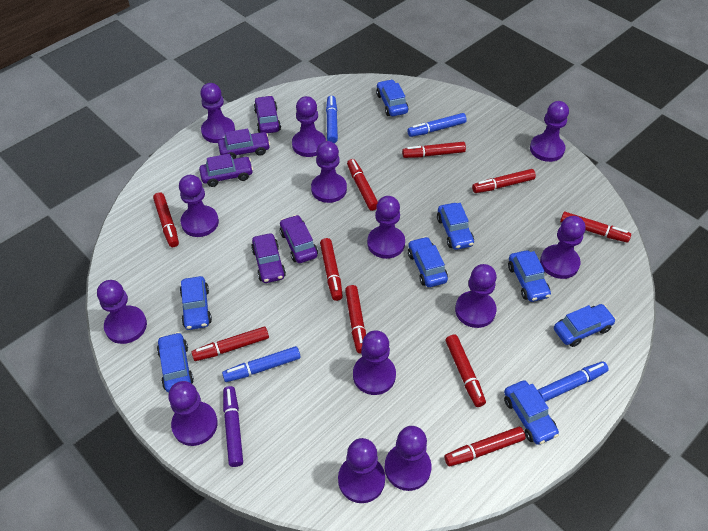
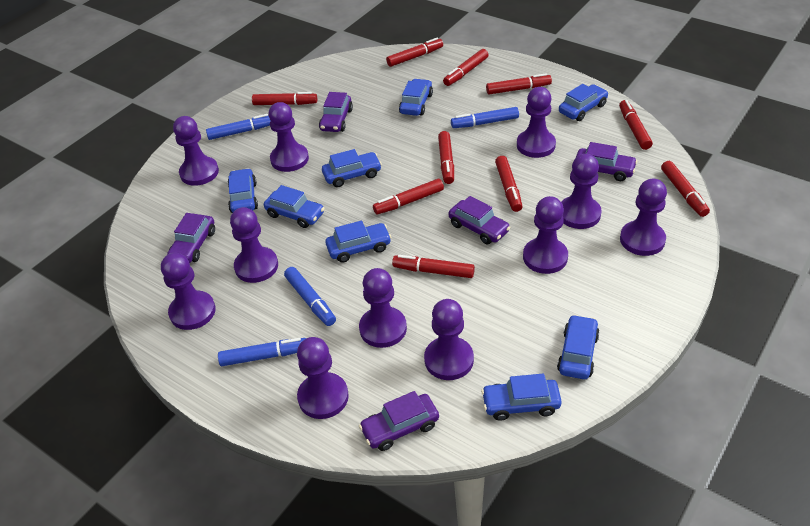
purple marker: 1 -> 0
purple pawn: 13 -> 11

